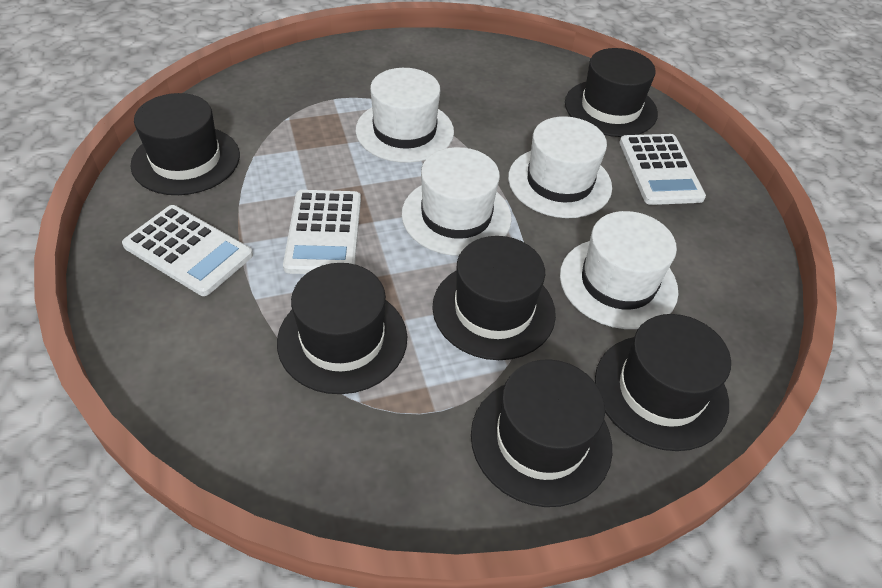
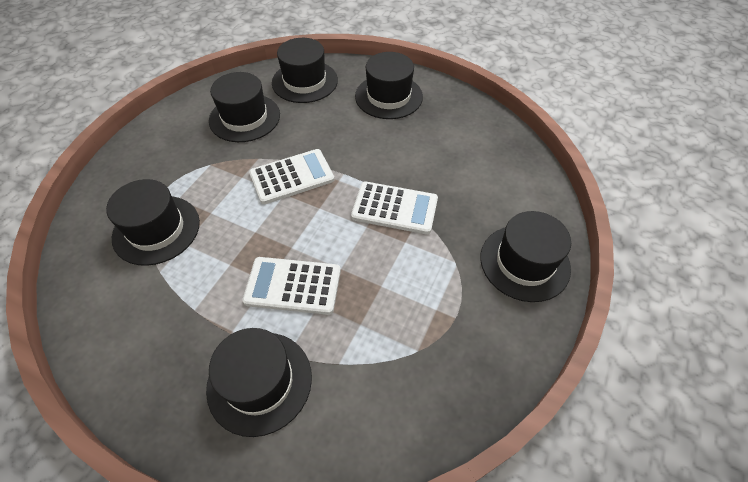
white hat: 4 -> 0

